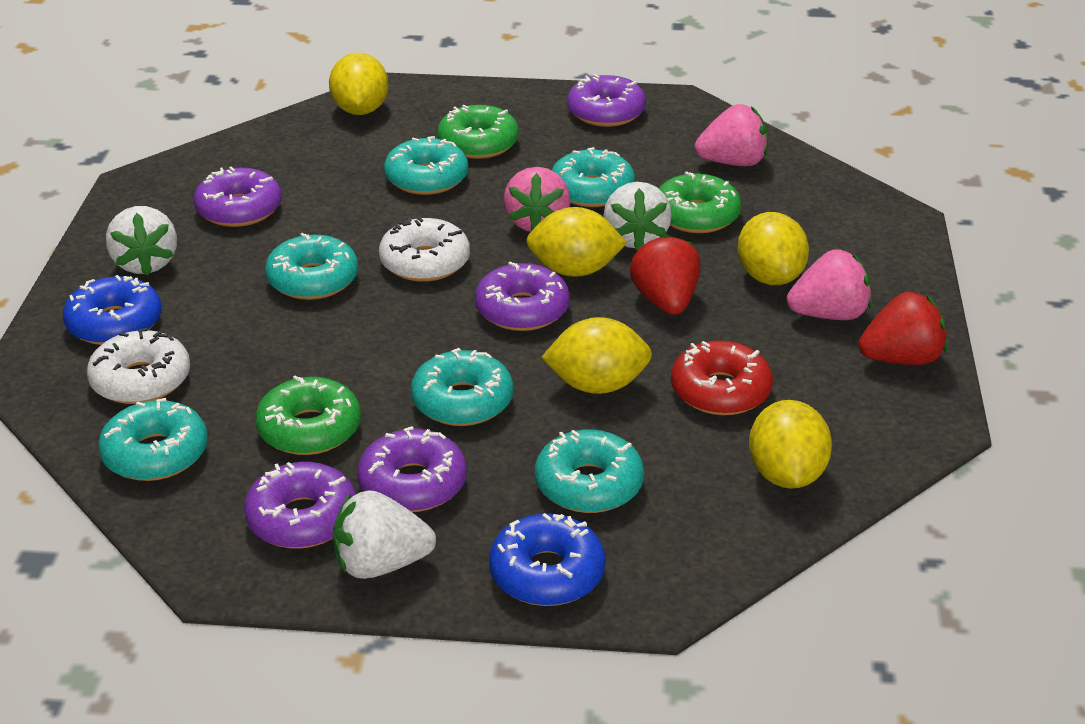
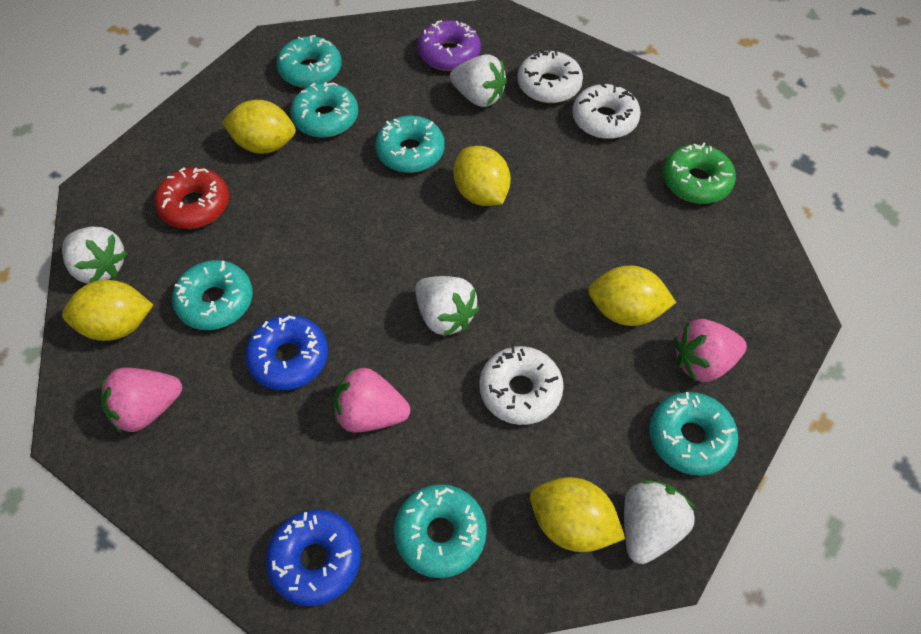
green donut: 3 -> 1
purple donut: 5 -> 1
red strawberry: 2 -> 0
white donut: 2 -> 3
white strawberry: 3 -> 4

